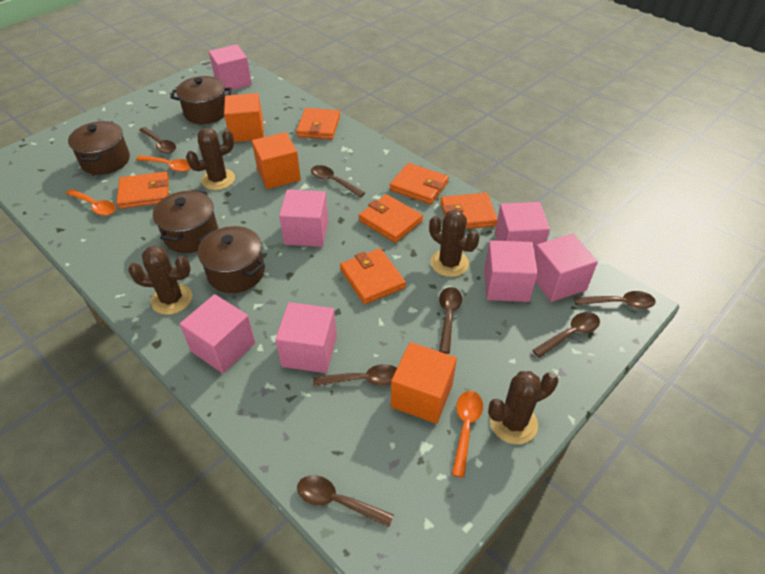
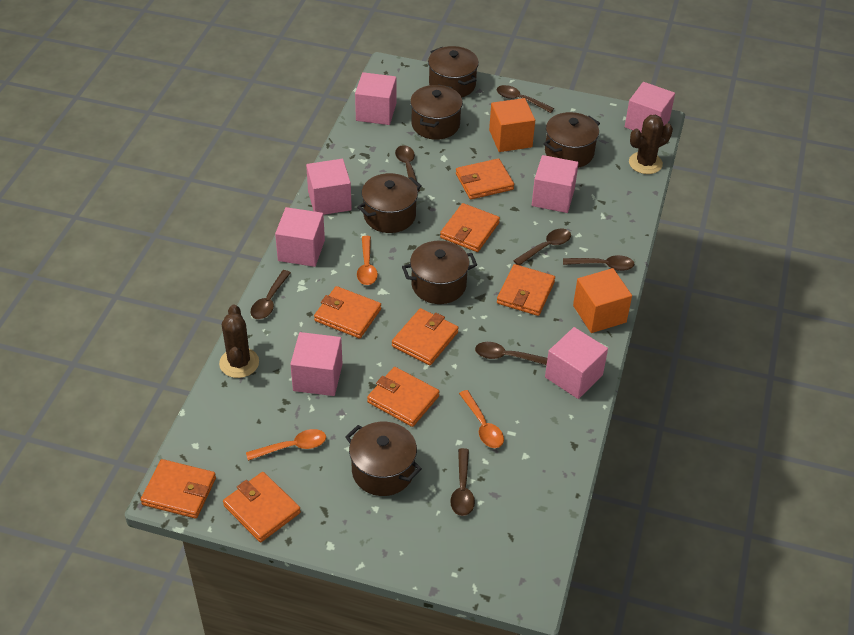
brown cactus: 4 -> 2
brown pot: 4 -> 6
orange cube: 3 -> 2
orange wallet: 6 -> 8

